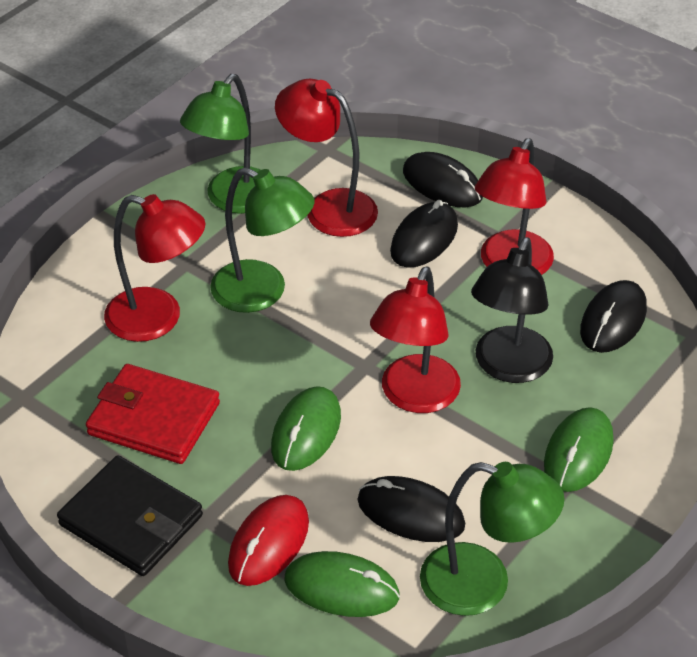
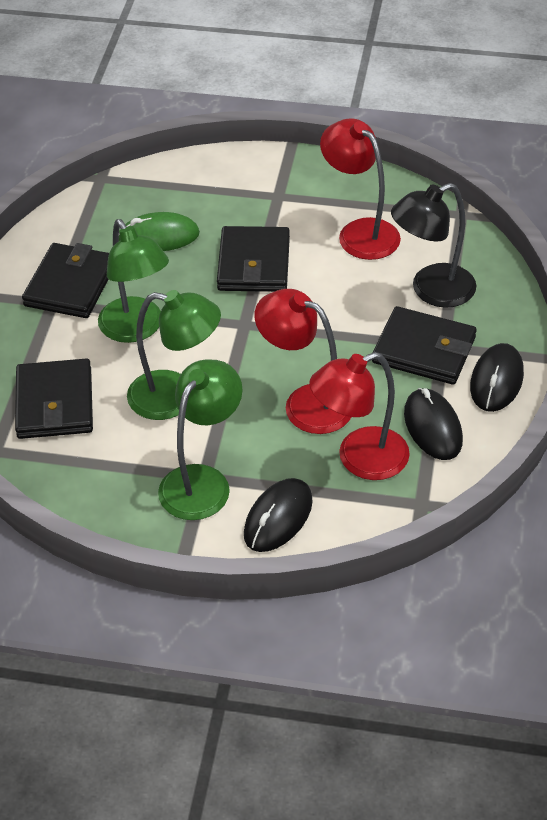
black mouse: 4 -> 3
black wallet: 1 -> 4
green mouse: 3 -> 1
red lamp: 4 -> 3
red mouse: 1 -> 0
red wallet: 1 -> 0

